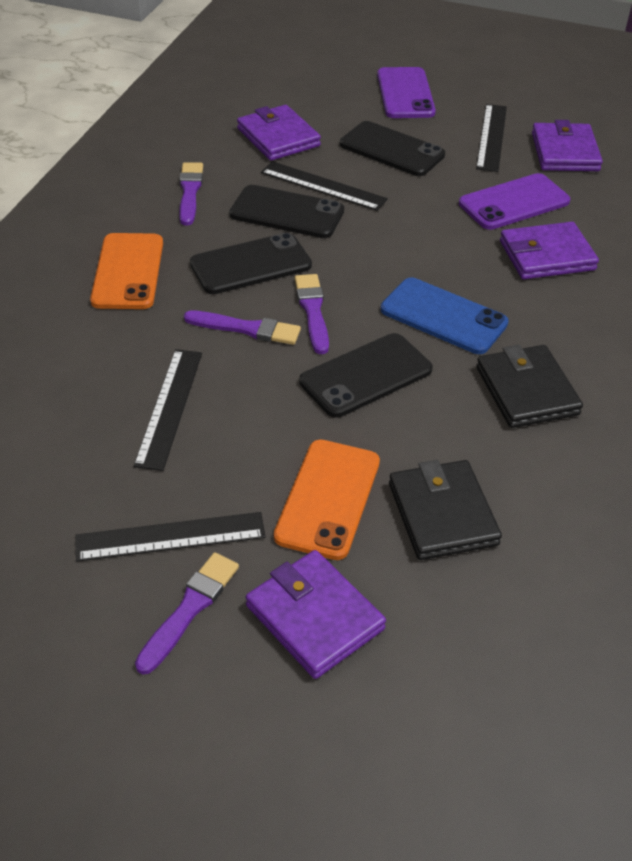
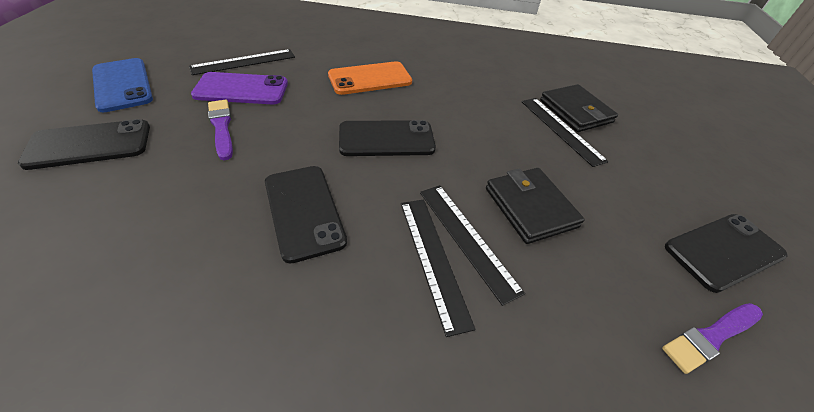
orange phone: 2 -> 1
purple brush: 4 -> 2
purple phone: 2 -> 1
purple wallet: 4 -> 0

